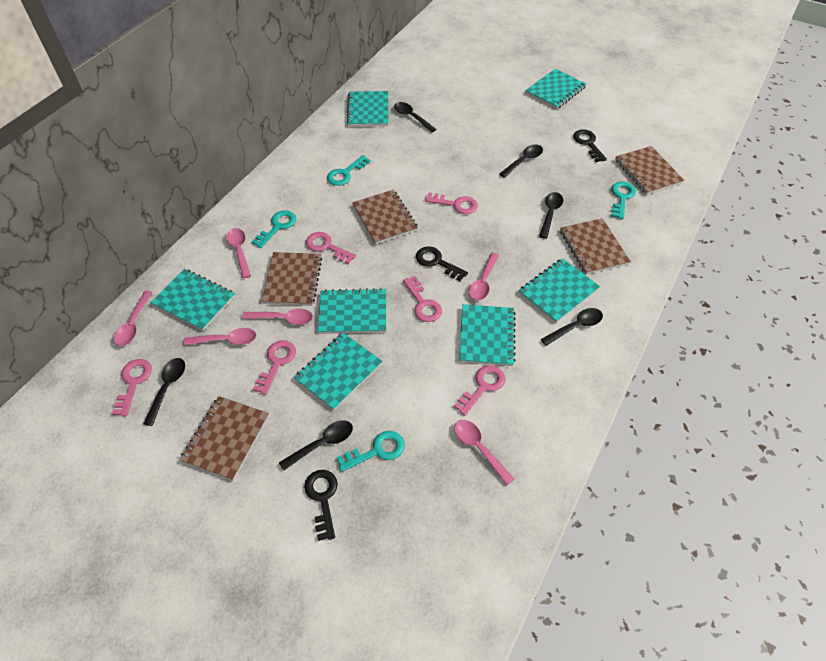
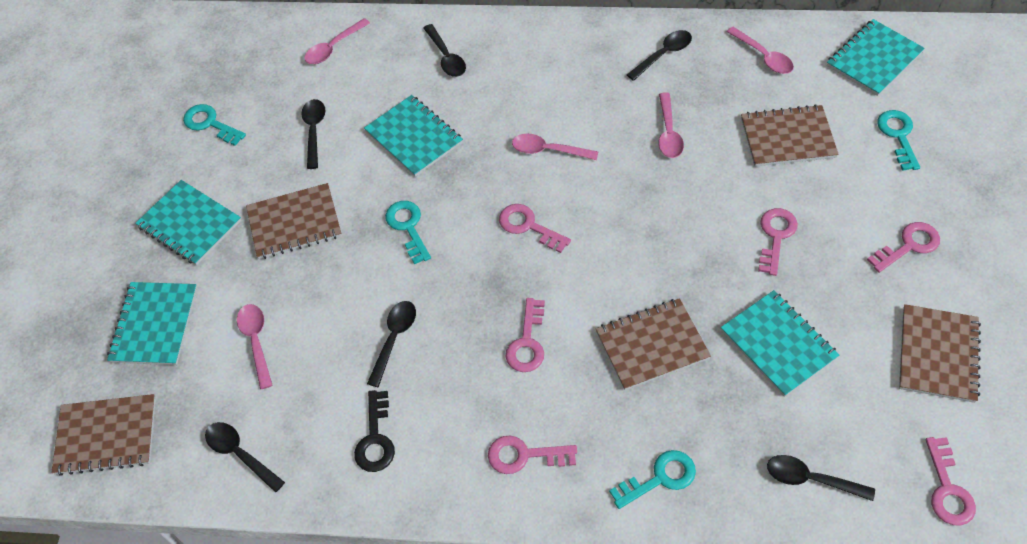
black key: 3 -> 1
pink spoon: 6 -> 5
turquoise notebook: 7 -> 5

